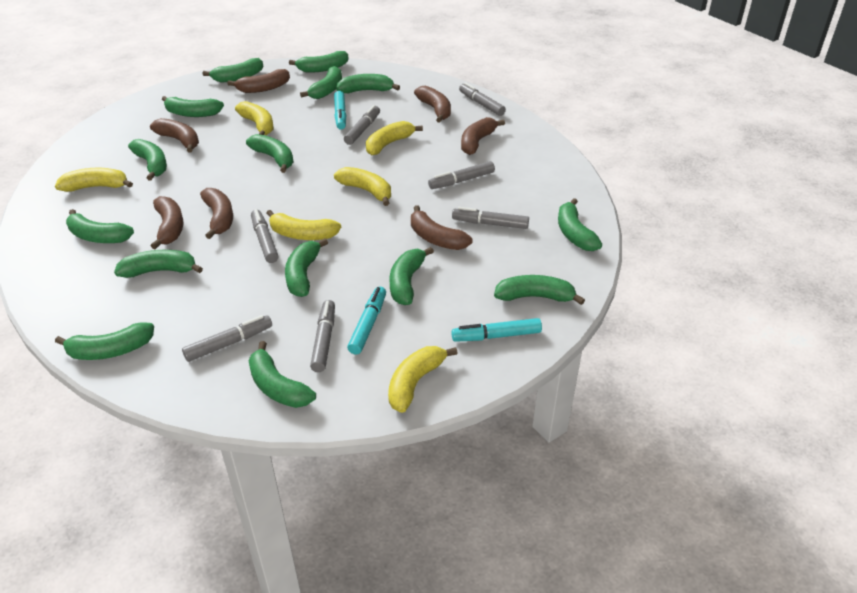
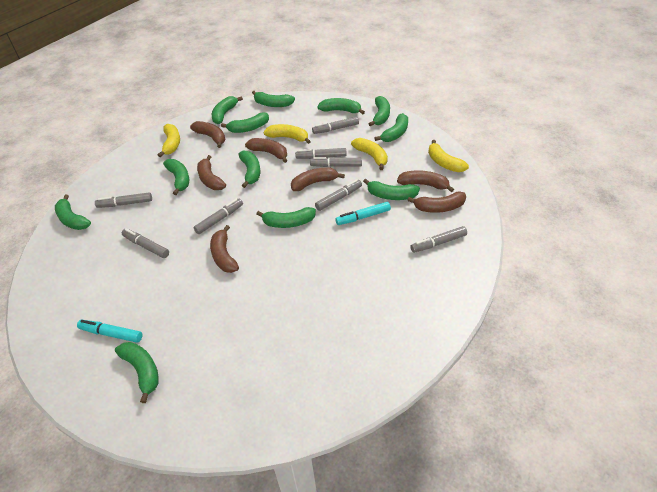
green banana: 15 -> 12
grey marker: 7 -> 8
turquoise marker: 3 -> 2
yellow banana: 6 -> 4

